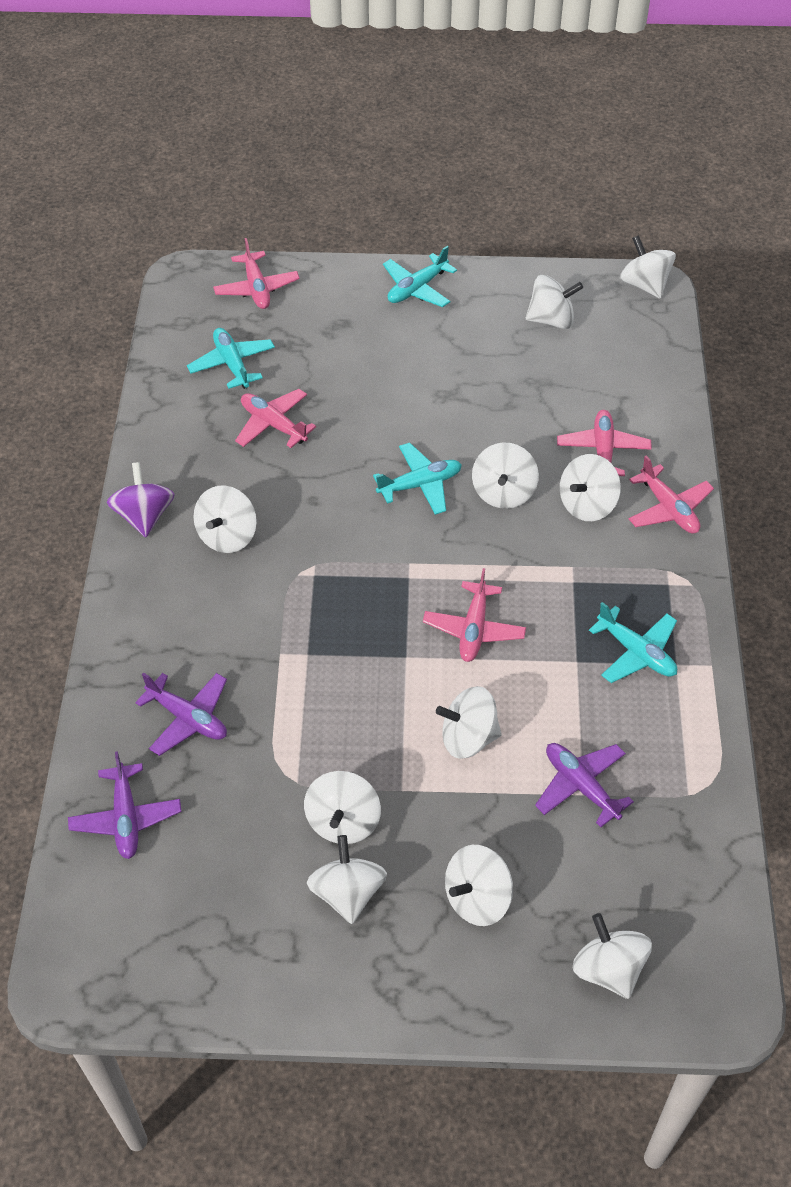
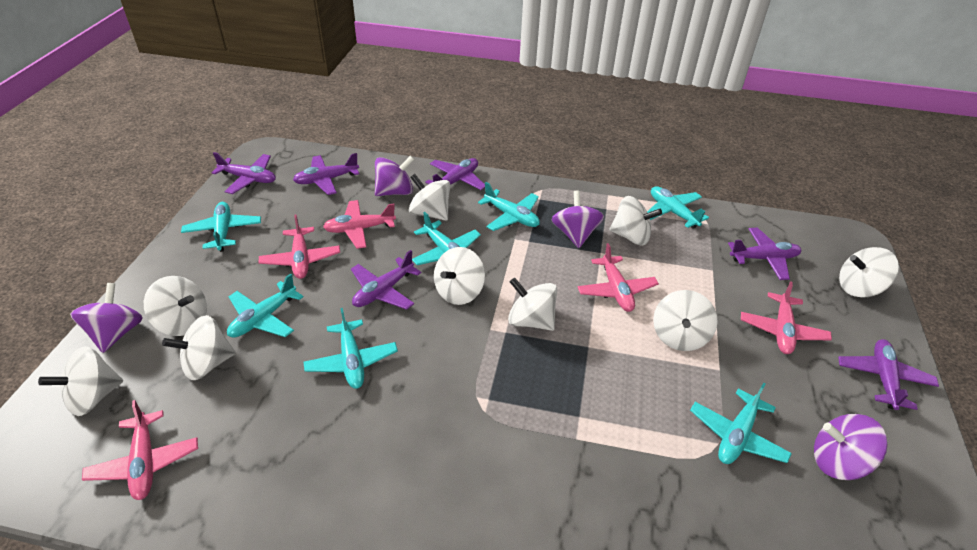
purple plane: 3 -> 6
purple spinning top: 1 -> 4
turquoise plane: 4 -> 7
white spinning top: 10 -> 9

